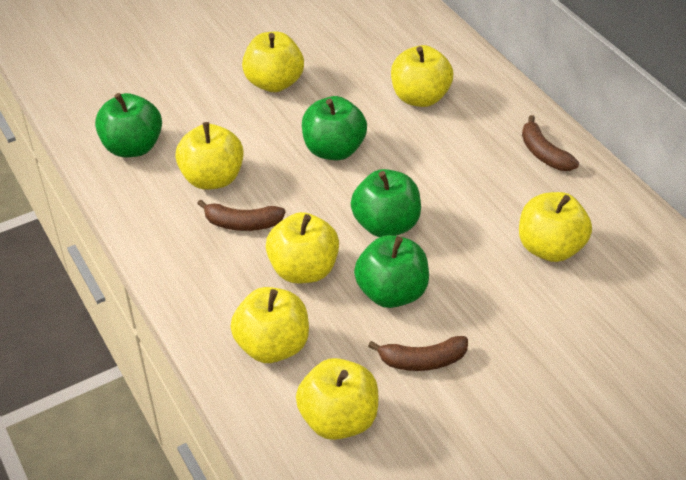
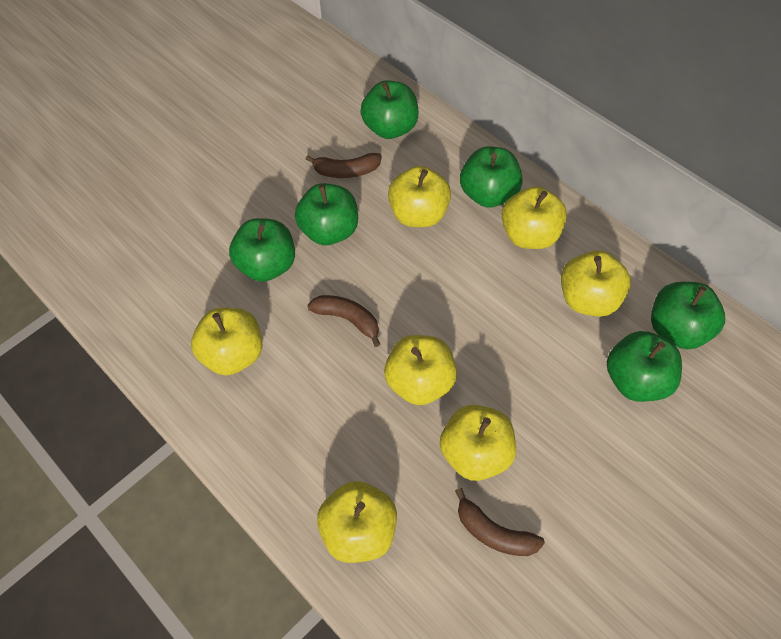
green apple: 4 -> 6

